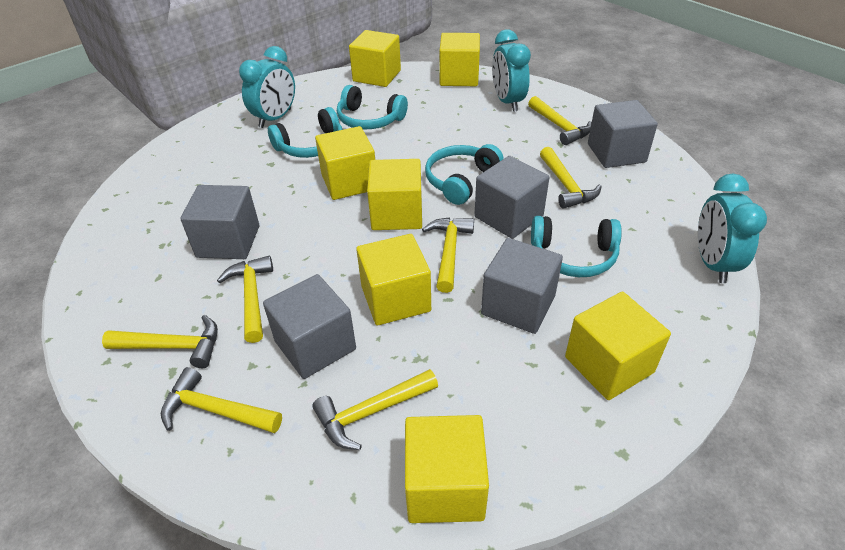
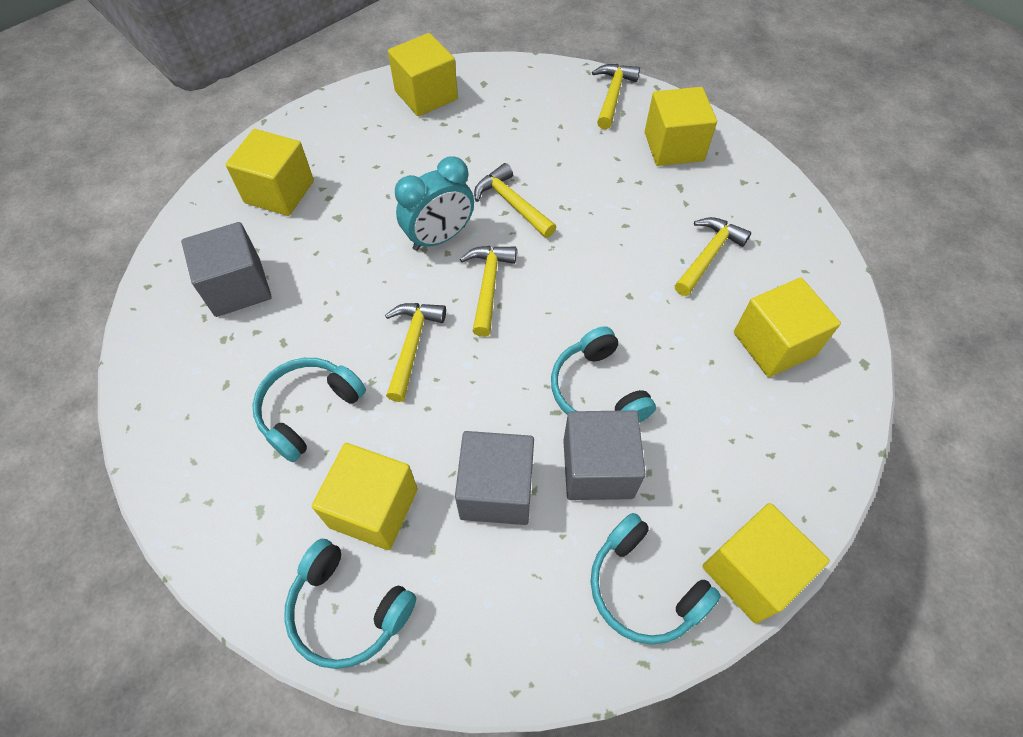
grey cube: 5 -> 3
turquoise clock: 3 -> 1
yellow cube: 7 -> 6
yellow hammer: 7 -> 5

